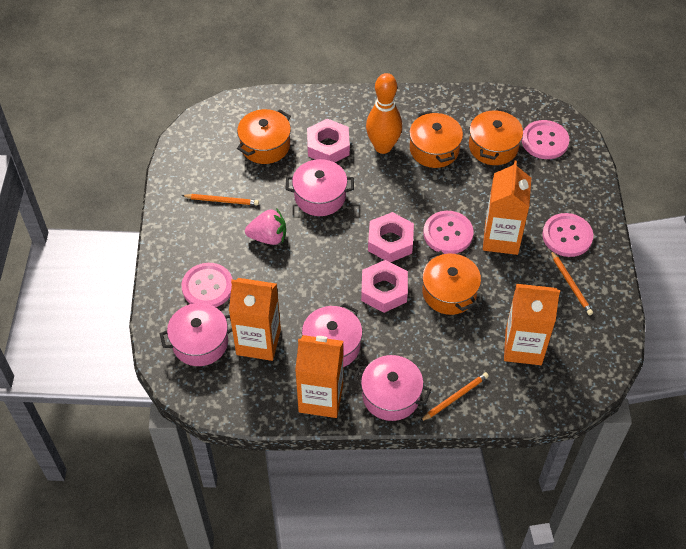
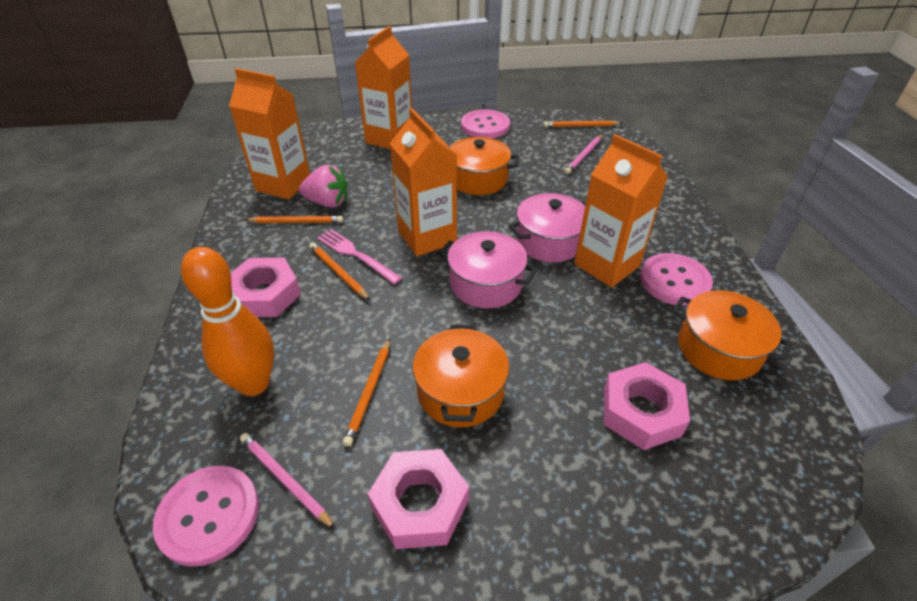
orange pencil: 3 -> 4
orange pot: 4 -> 3
pink button: 4 -> 3
pink fork: 0 -> 1
pink pencil: 0 -> 2
pink pot: 4 -> 2

